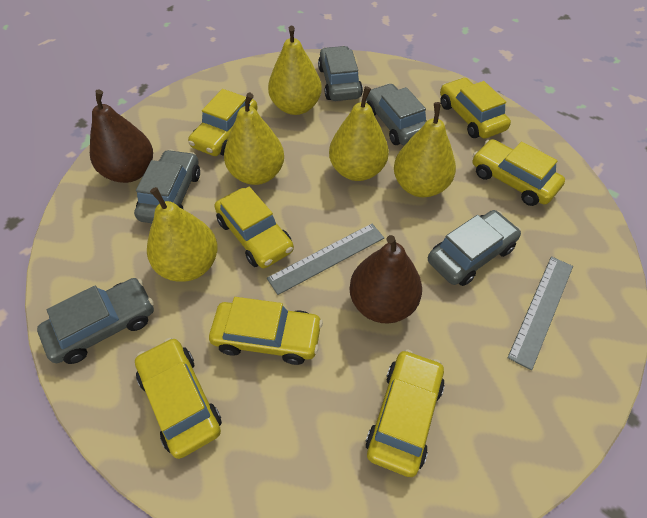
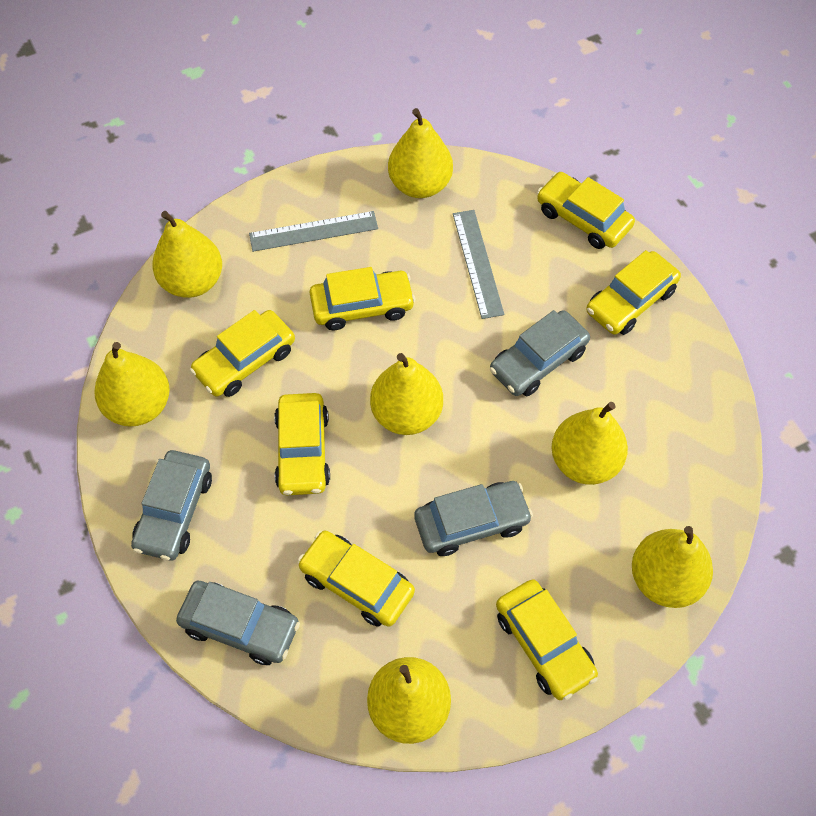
brown pear: 2 -> 0
grey car: 5 -> 4
yellow pear: 5 -> 7

